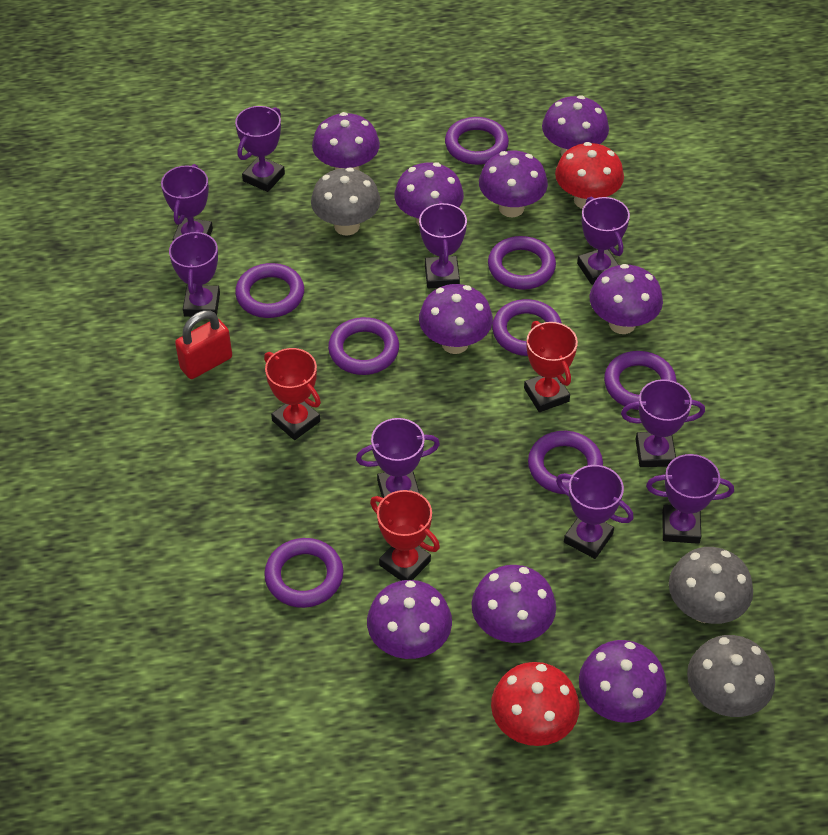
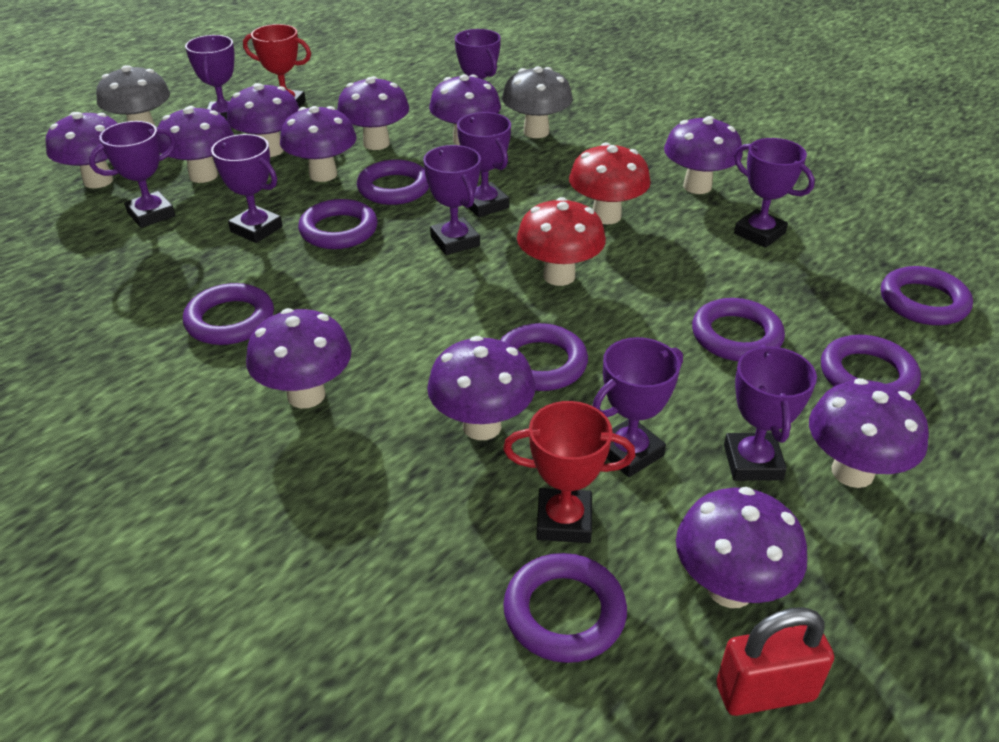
grey mushroom: 3 -> 2
purple mushroom: 9 -> 11
red trophy: 3 -> 2

